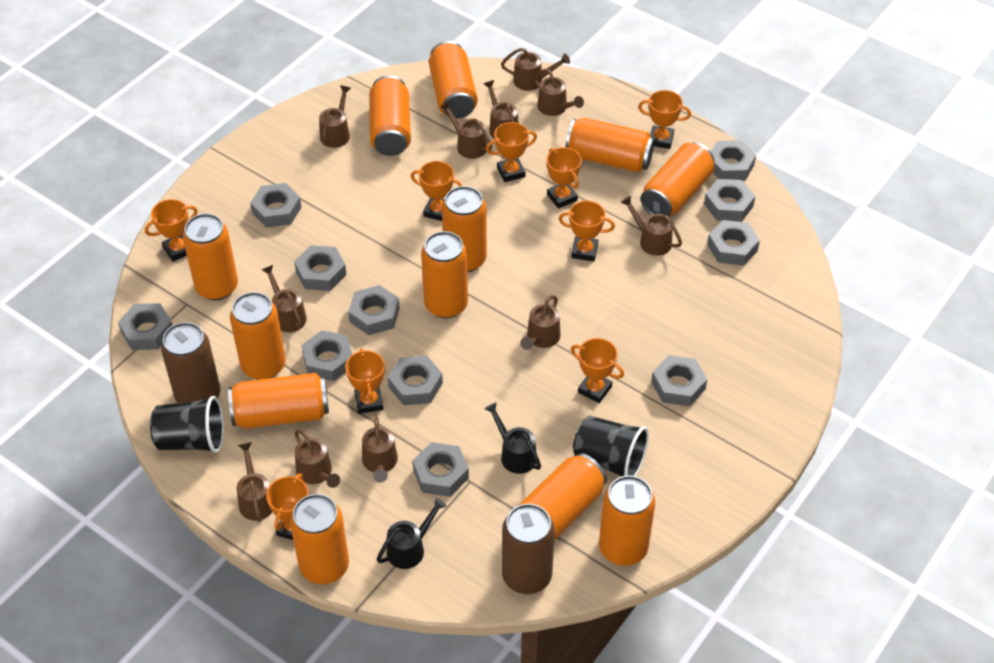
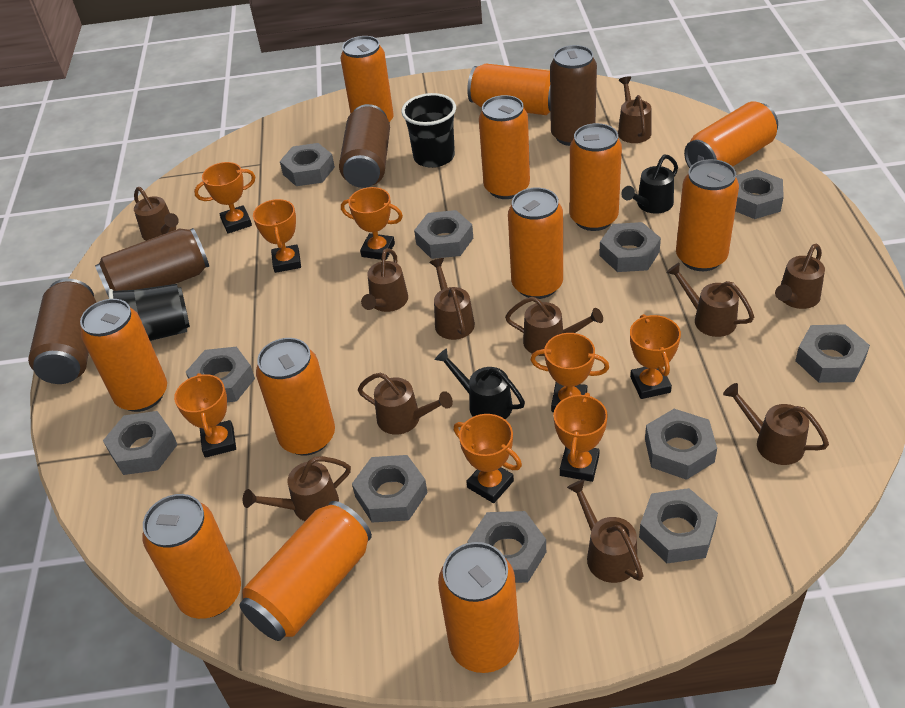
brown can: 2 -> 4
orange trophy: 9 -> 8

